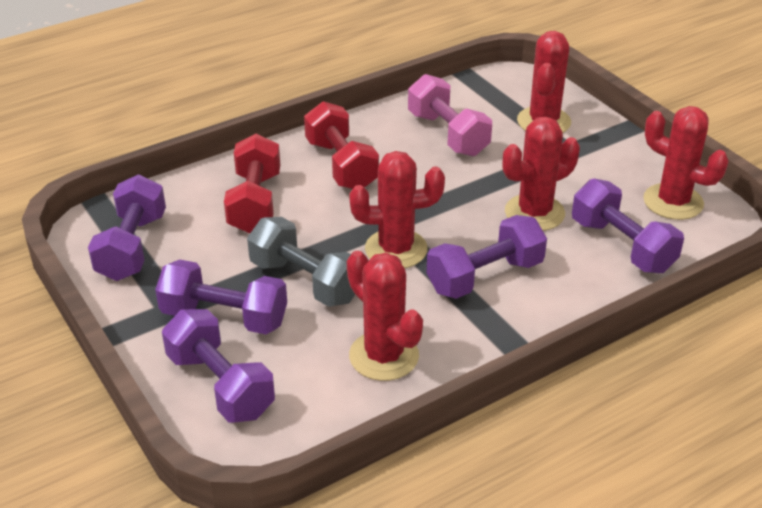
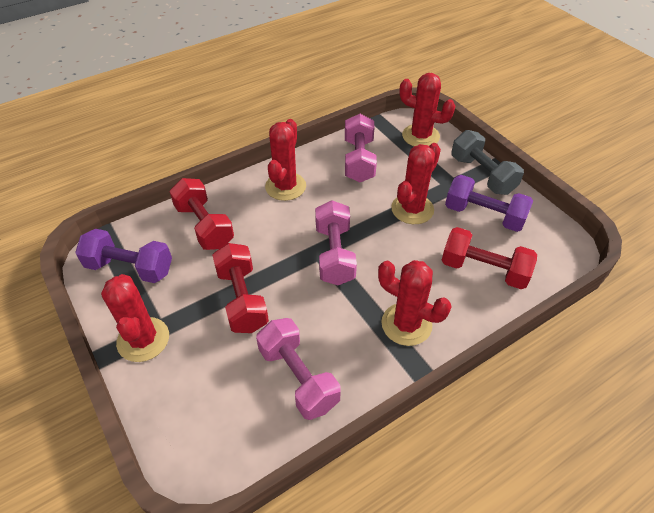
pink dumbbell: 1 -> 3
purple dumbbell: 5 -> 2
red dumbbell: 2 -> 3

